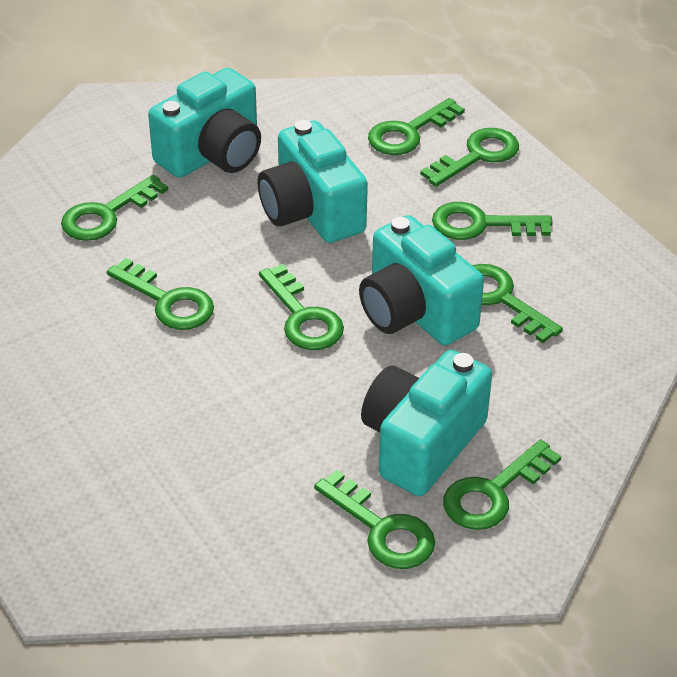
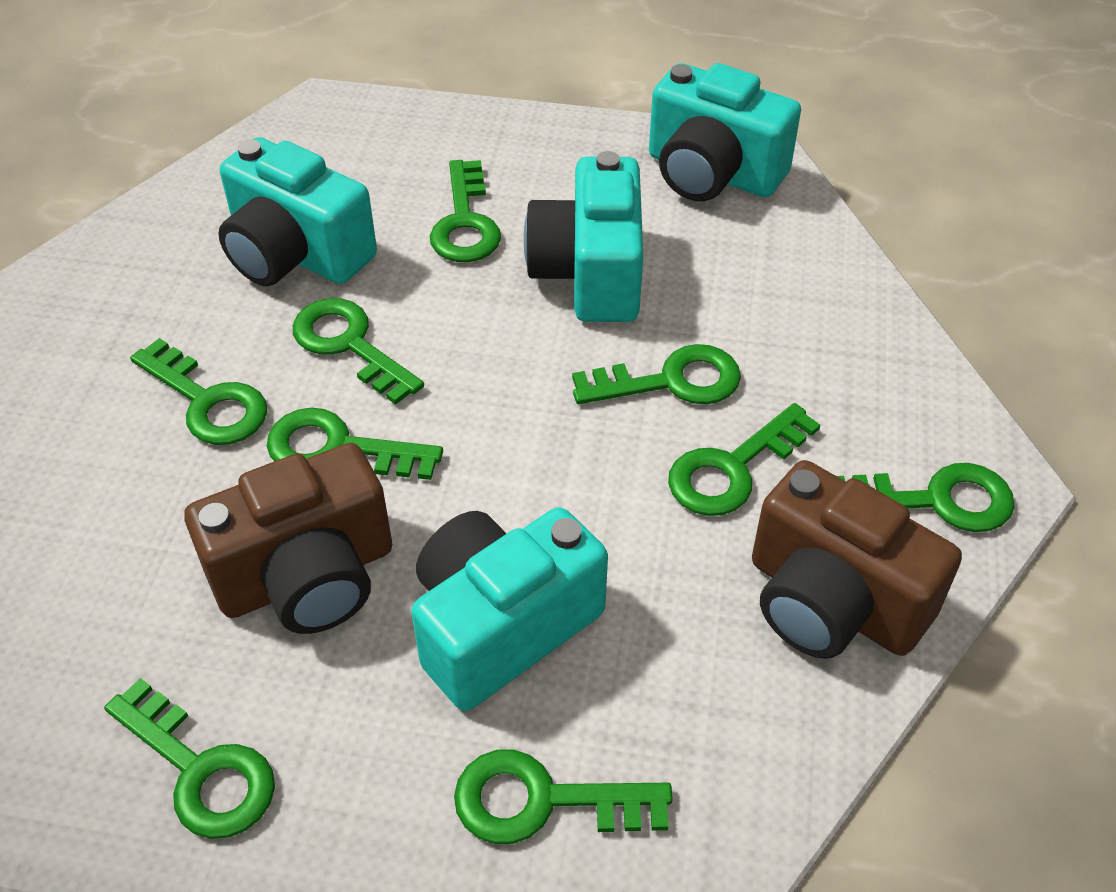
brown camera: 0 -> 2

